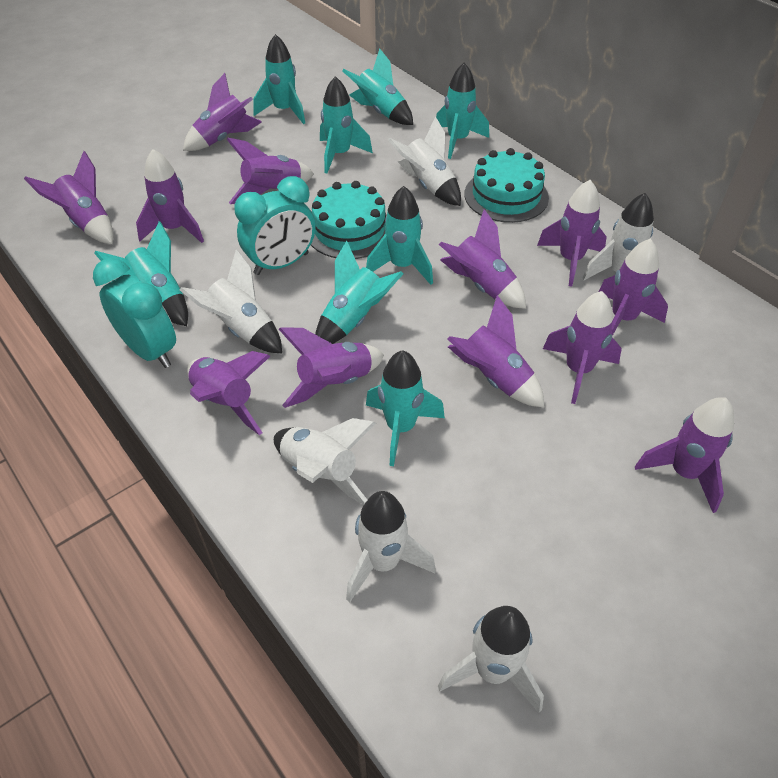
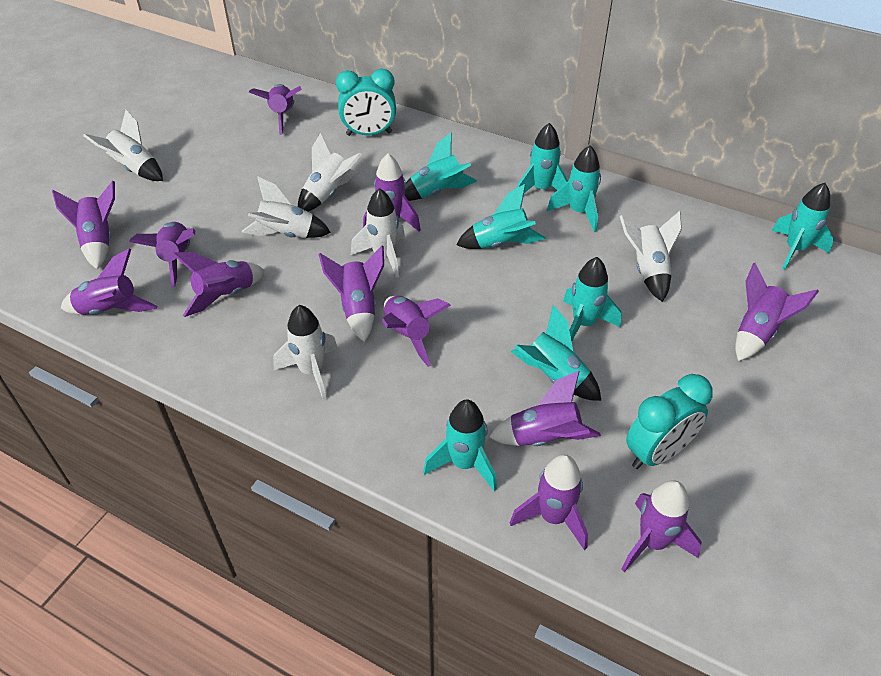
turquoise cake: 2 -> 0

